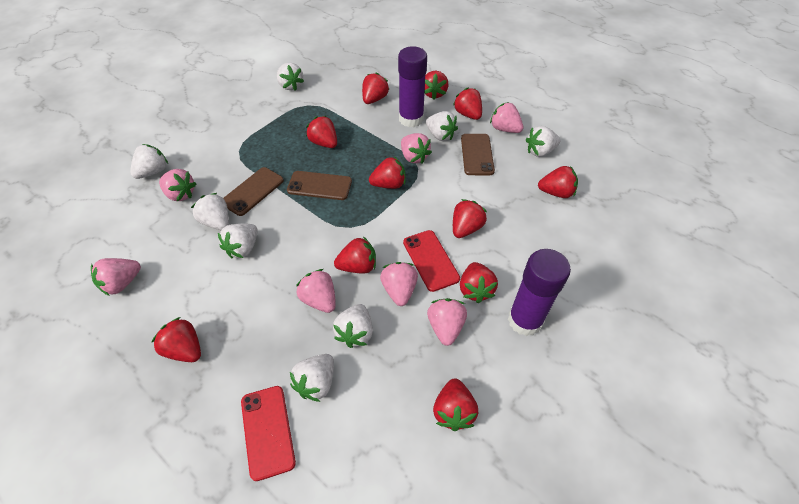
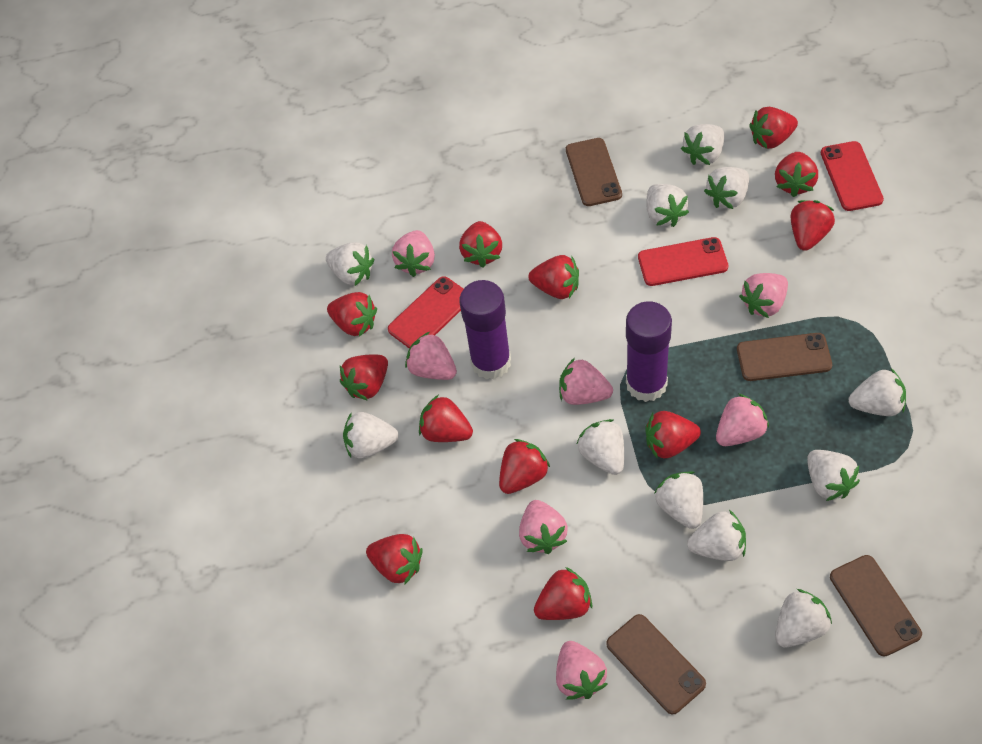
brown phone: 3 -> 4
red phone: 2 -> 3
red strawberry: 11 -> 12
white strawberry: 8 -> 11

